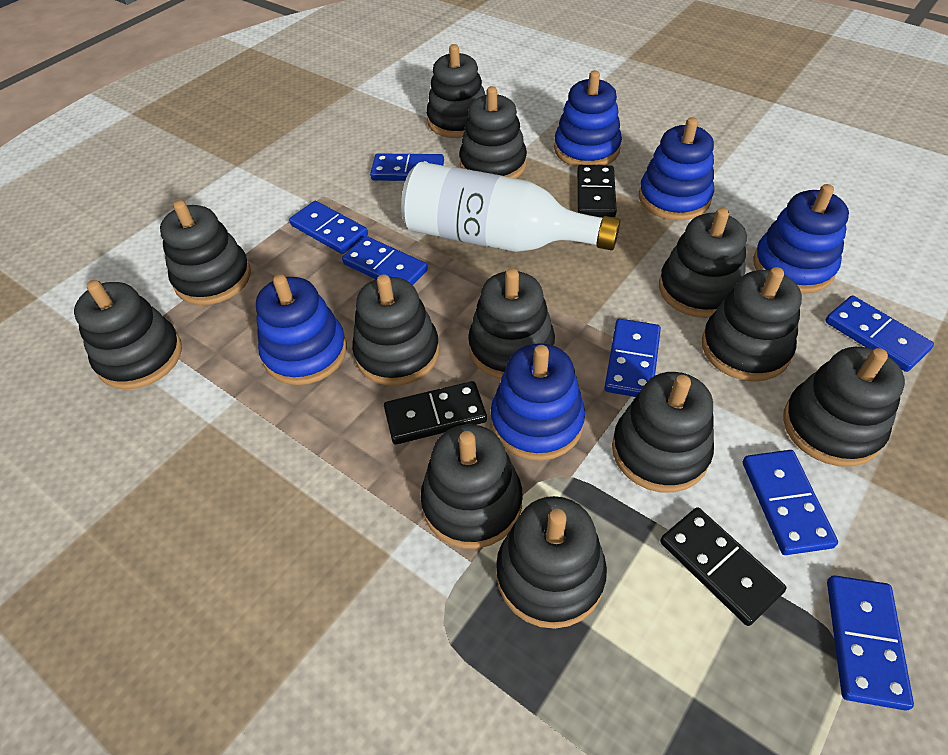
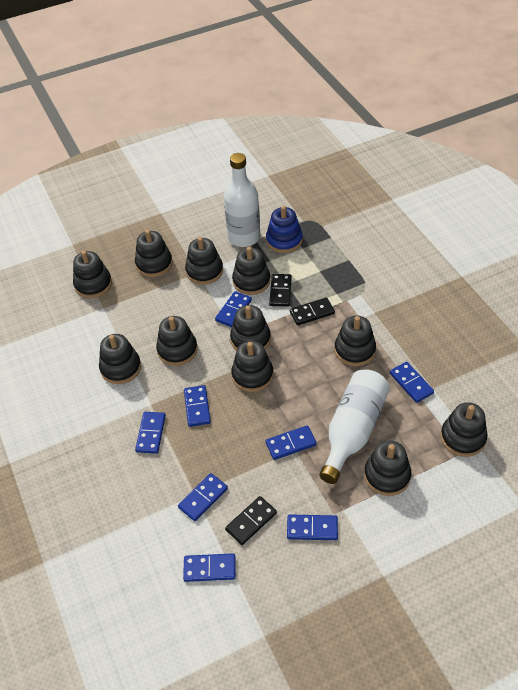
black stacking toy: 12 -> 11
blue domino: 7 -> 8
blue stacking toy: 5 -> 1
white bottle: 1 -> 2

